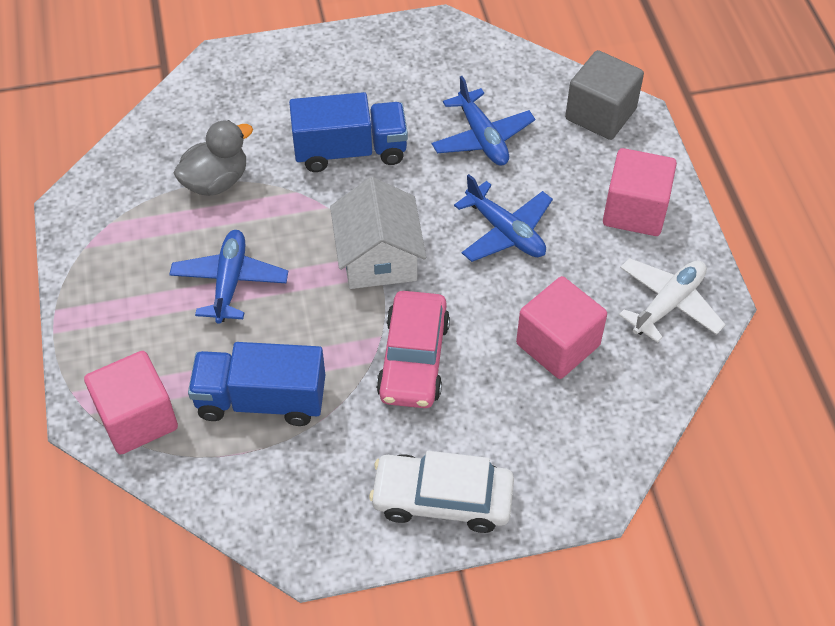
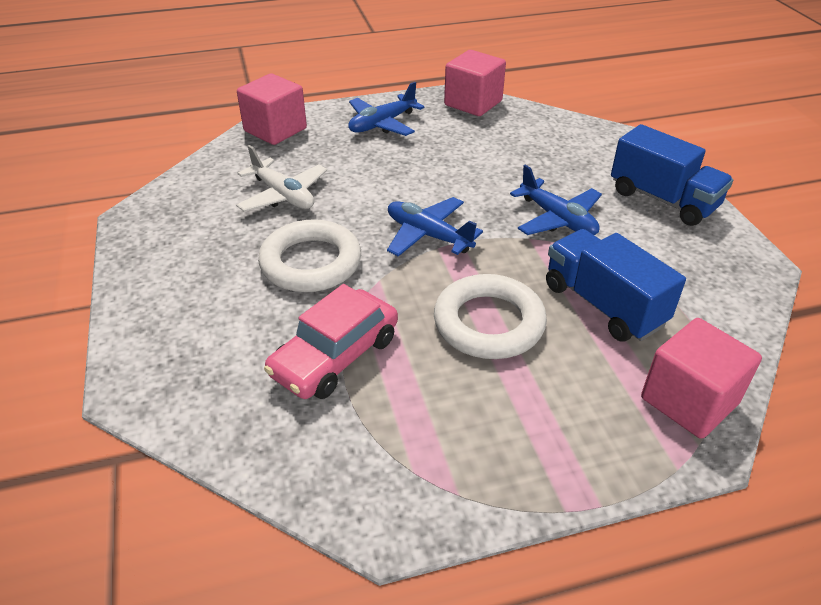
grey cube: 1 -> 0
grey duck: 1 -> 0
white car: 1 -> 0
white house: 1 -> 0
white ring: 0 -> 2

